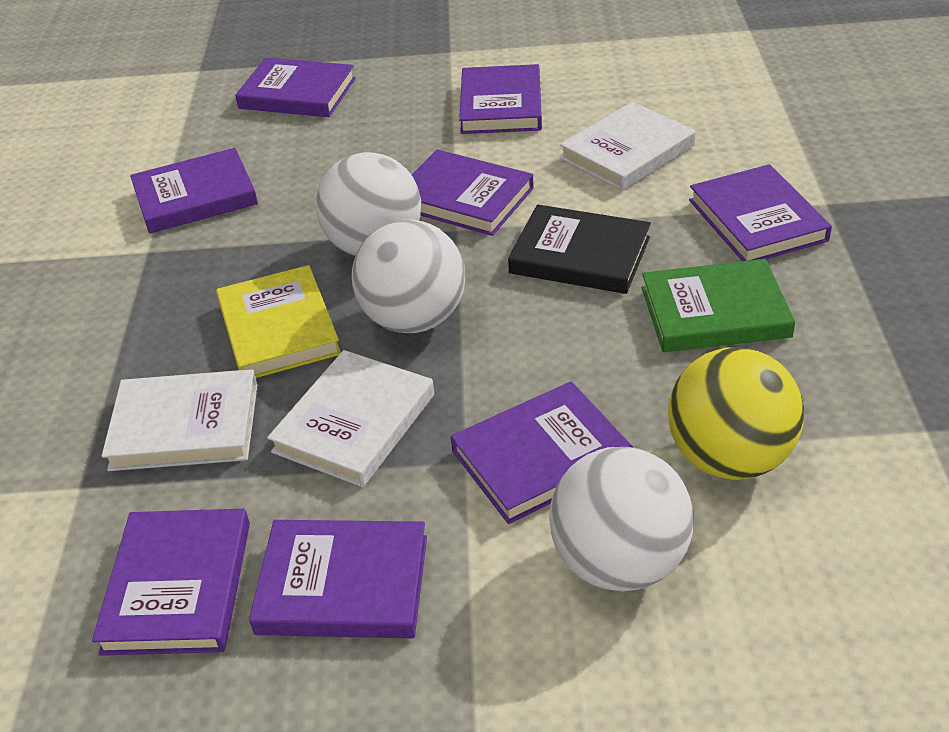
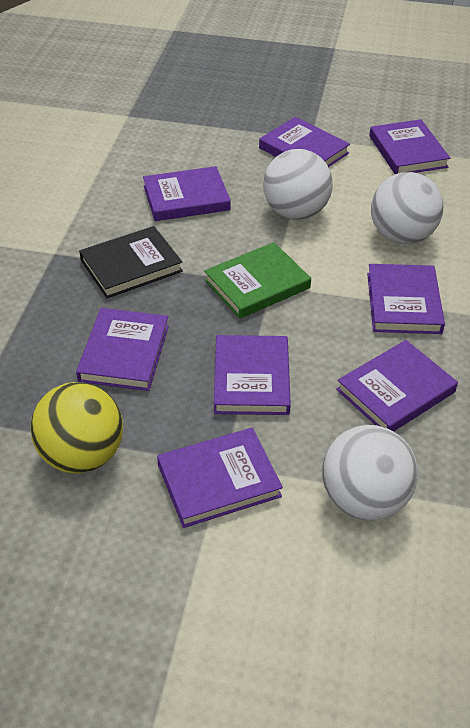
white book: 3 -> 0
yellow book: 1 -> 0

